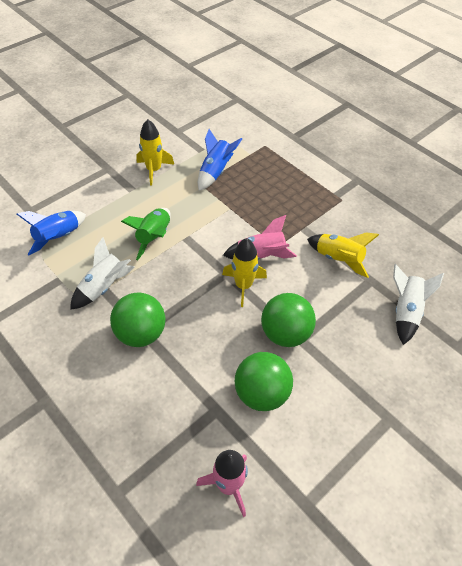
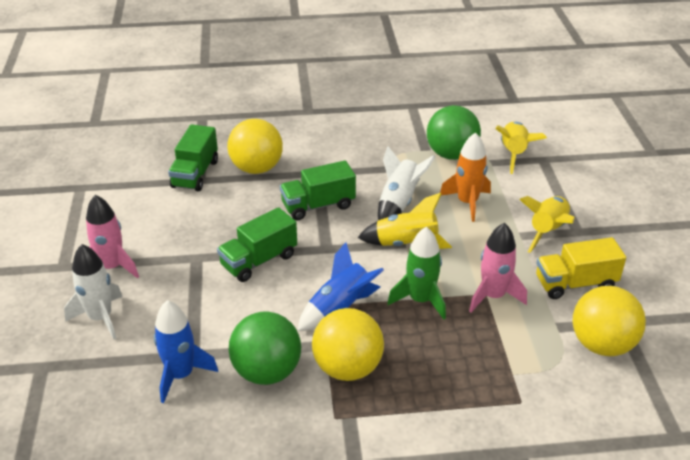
green ball: 3 -> 2
green truck: 0 -> 3
orange rocket: 0 -> 1
yellow ball: 0 -> 3
yellow truck: 0 -> 1

